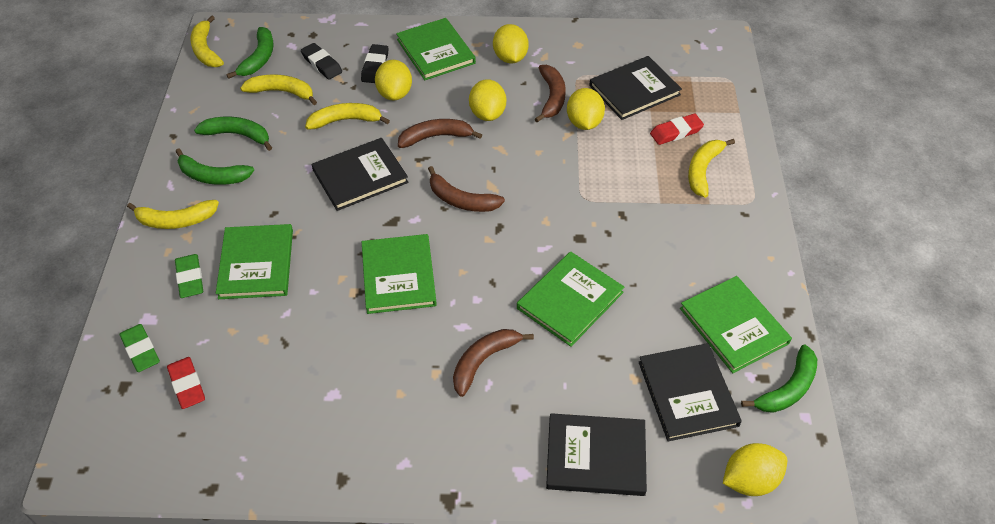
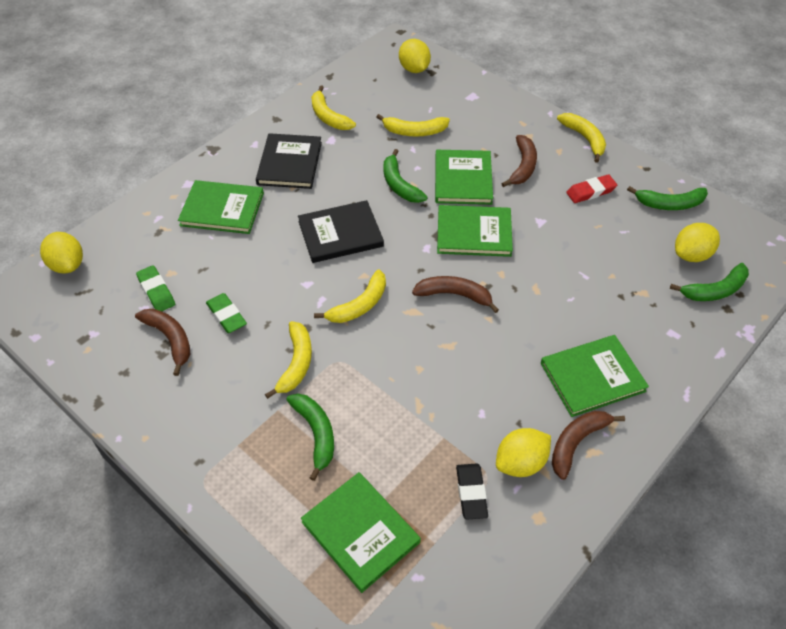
black book: 4 -> 2
black eraser: 2 -> 1
red eraser: 2 -> 1
yellow lemon: 5 -> 4

